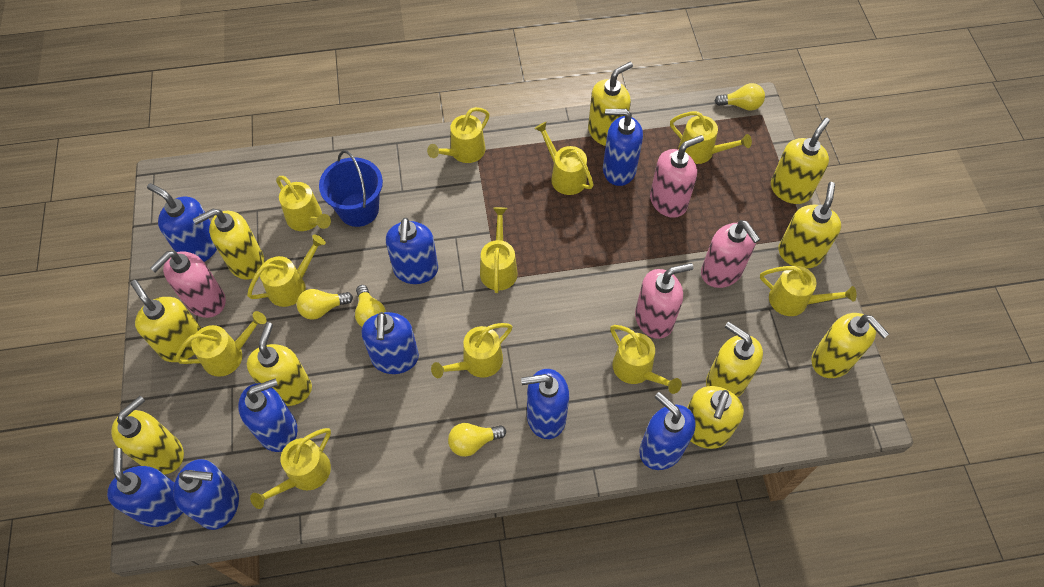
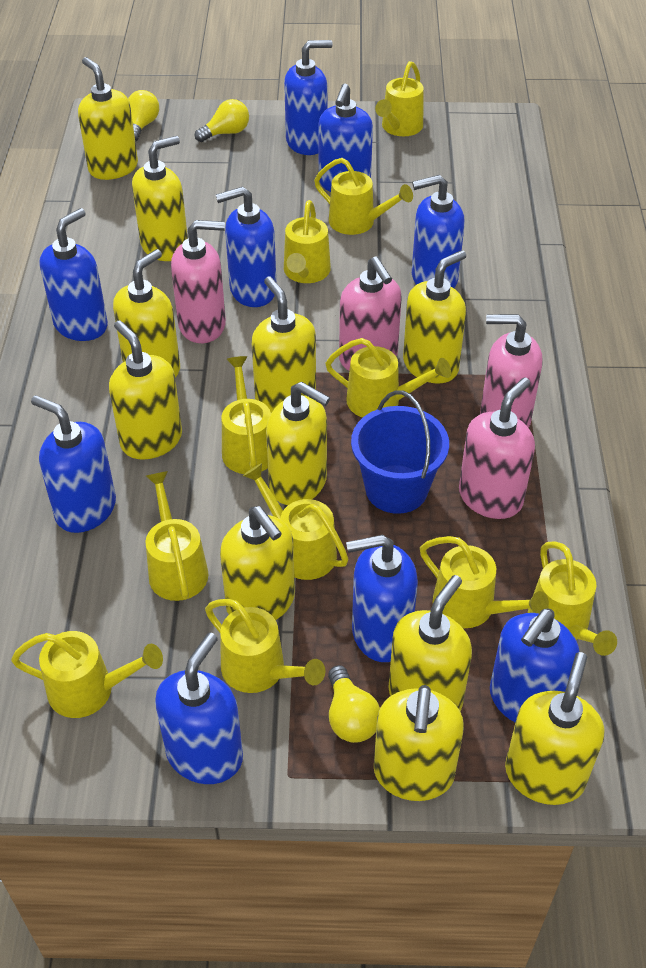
yellow light bulb: 4 -> 3
yellow soap dispenser: 10 -> 11

